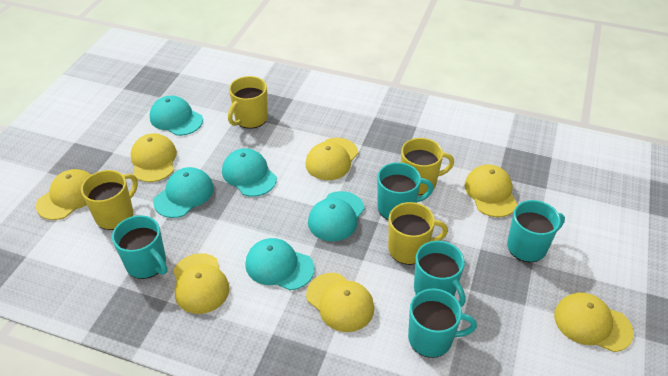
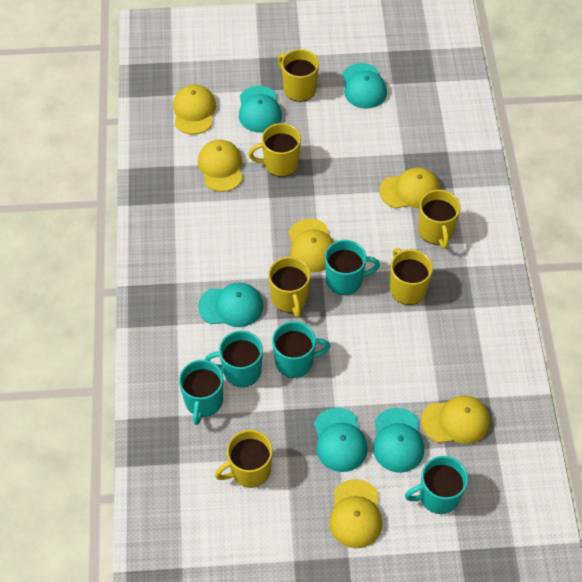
yellow cap: 7 -> 6
yellow mug: 4 -> 6

